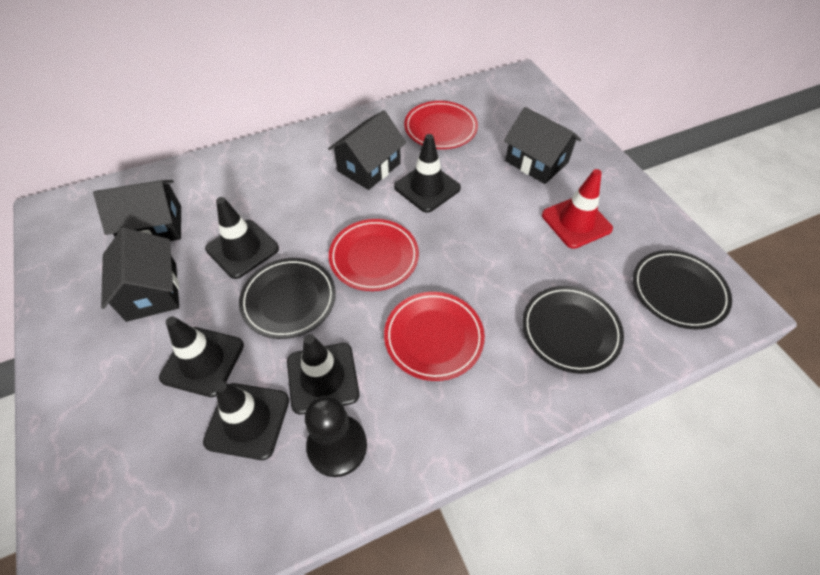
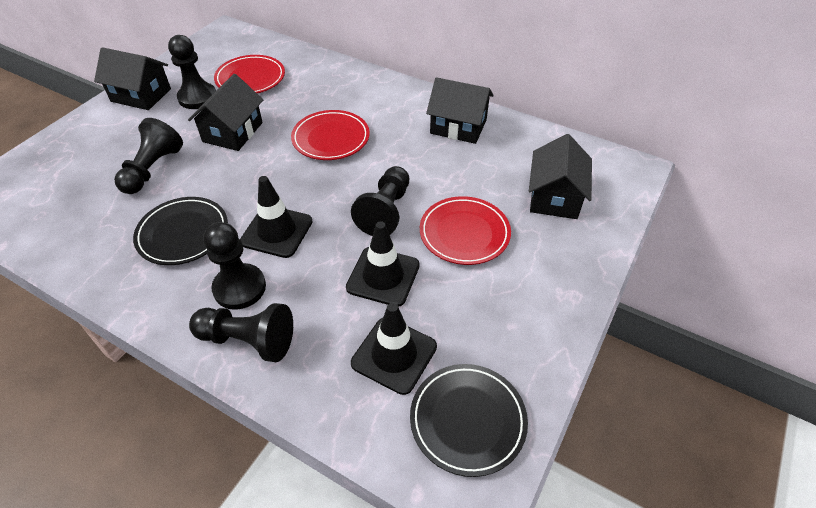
black pawn: 1 -> 5
black plate: 3 -> 2
black traffic cone: 5 -> 3
red traffic cone: 1 -> 0

